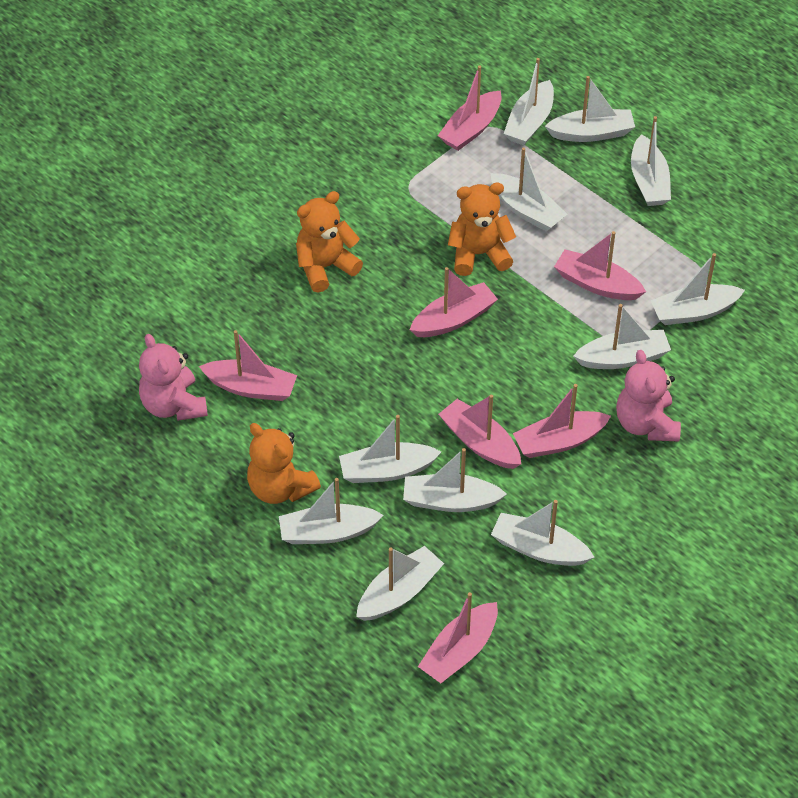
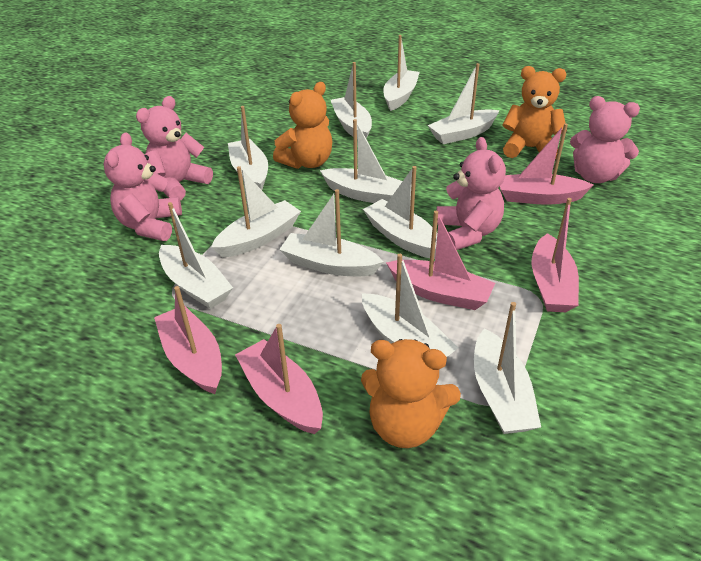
pink boat: 7 -> 5
pink teddy bear: 2 -> 4

